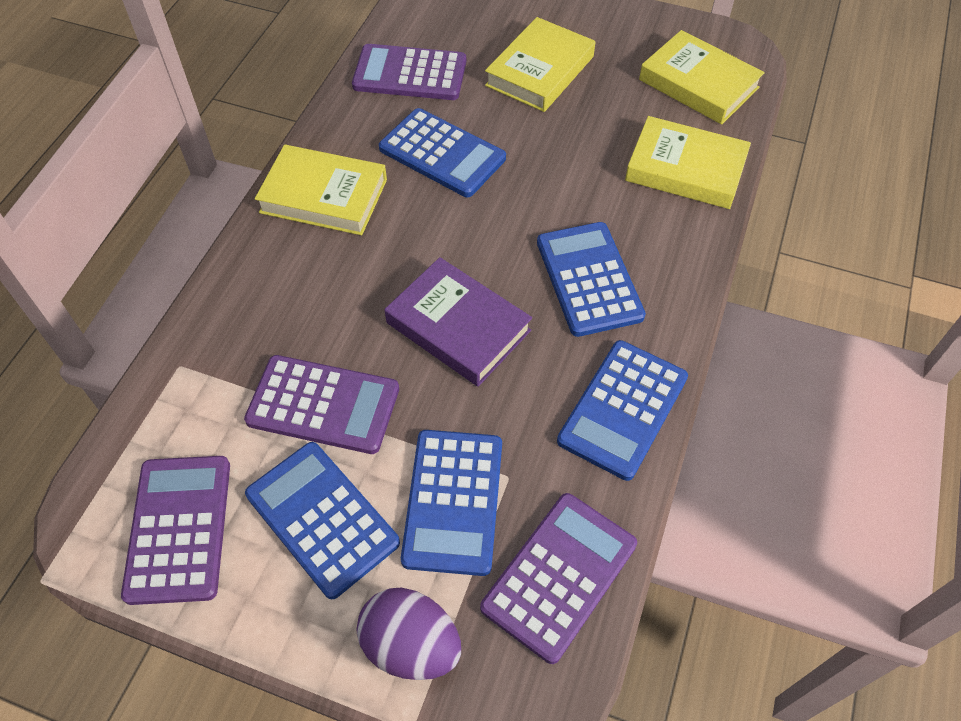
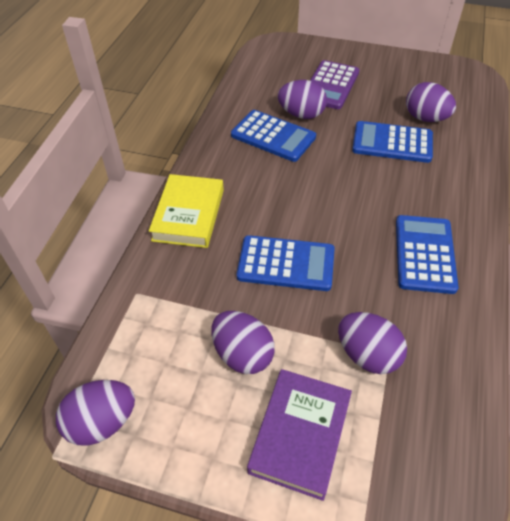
blue calculator: 5 -> 4
purple calculator: 4 -> 1
purple egg: 1 -> 5
yellow book: 4 -> 1

